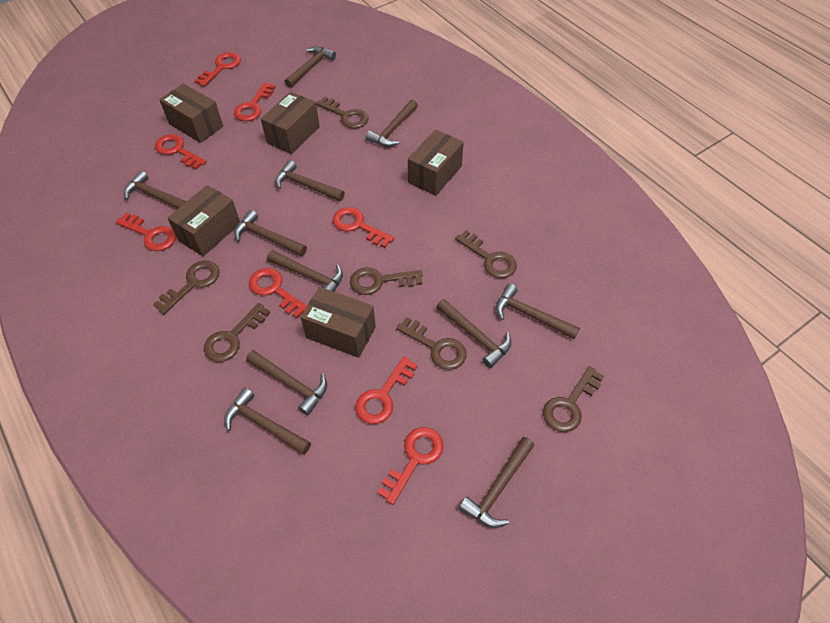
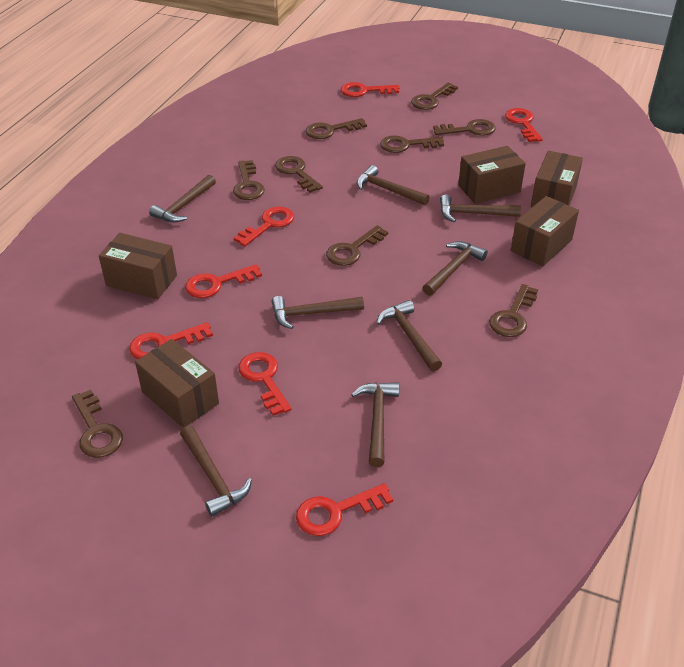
brown hammer: 11 -> 8
brown key: 7 -> 9
red key: 8 -> 7

